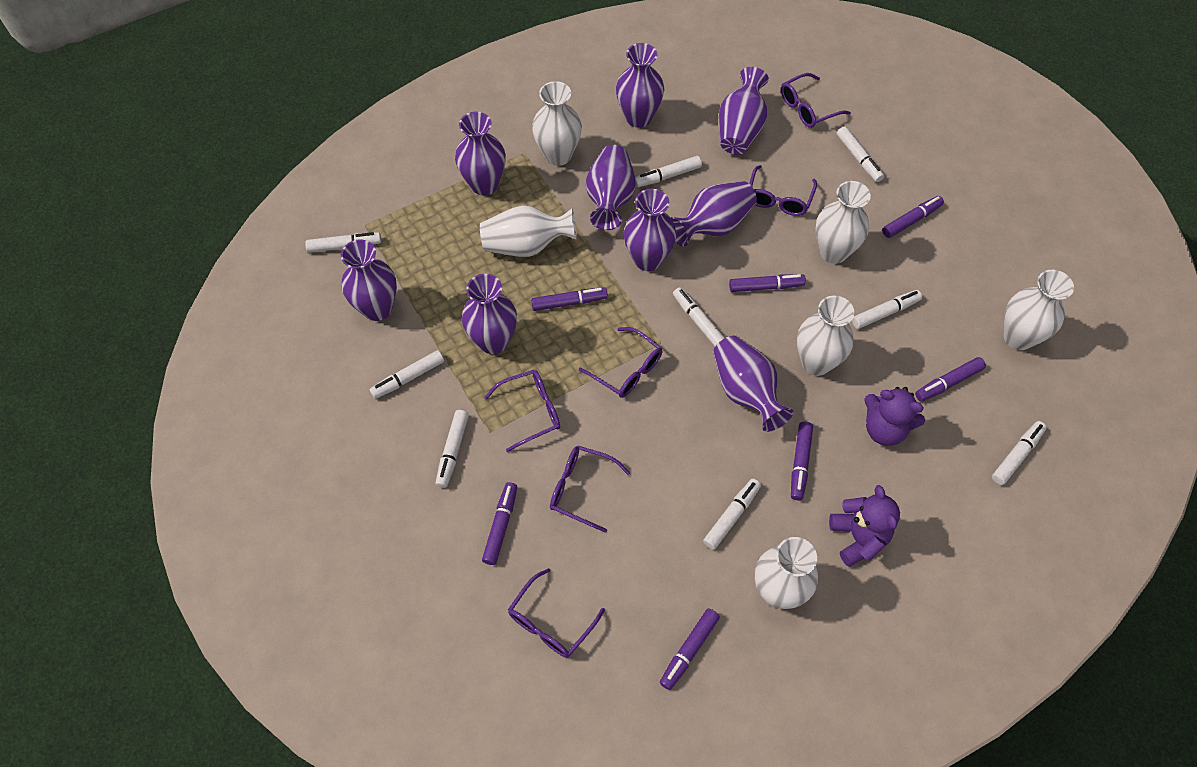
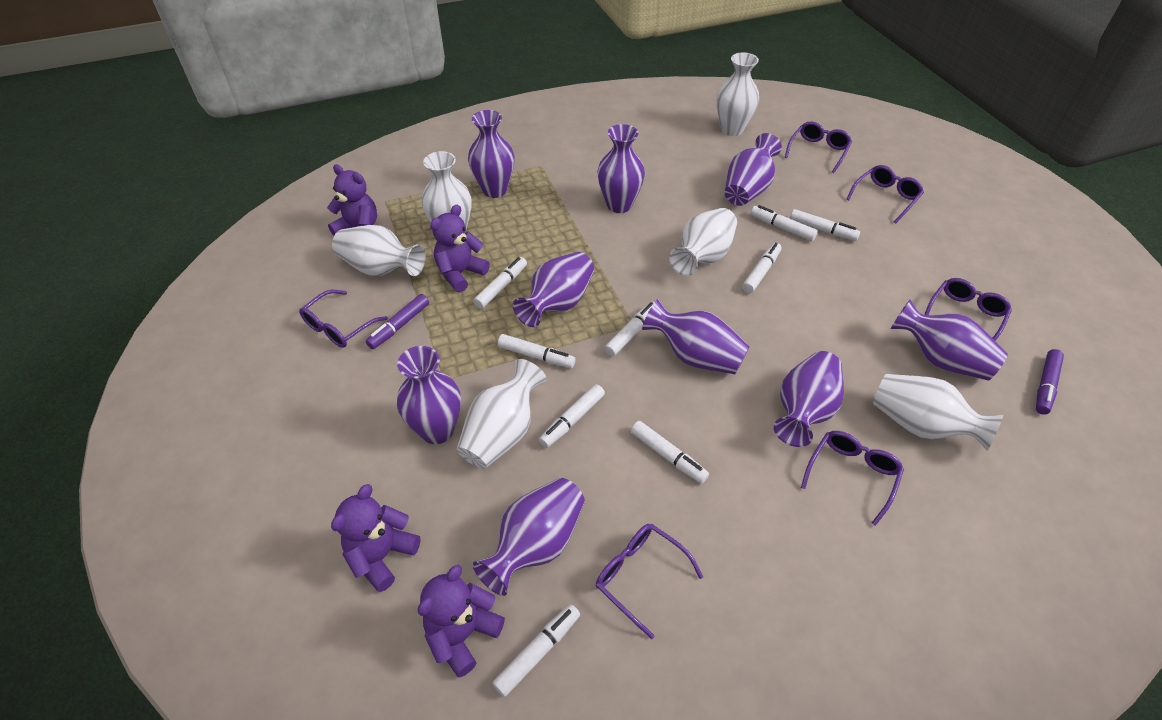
purple marker: 7 -> 2
purple teddy bear: 2 -> 4

